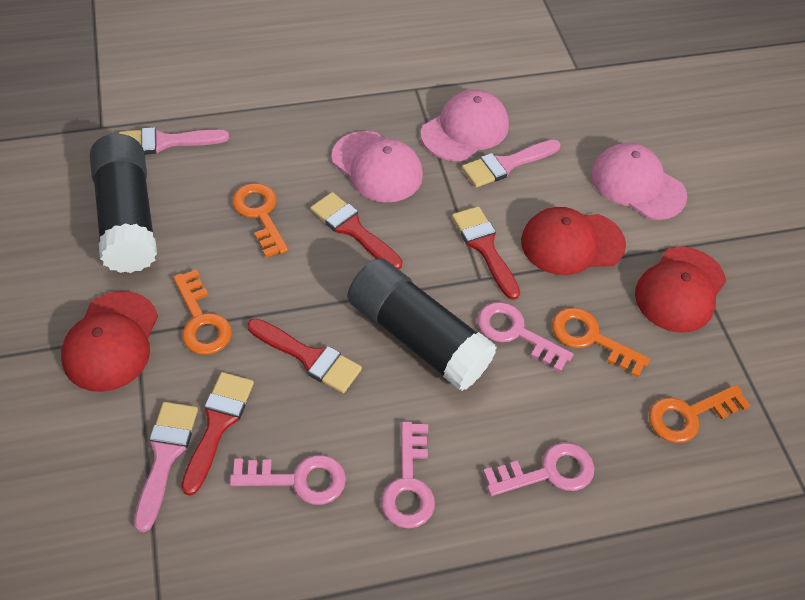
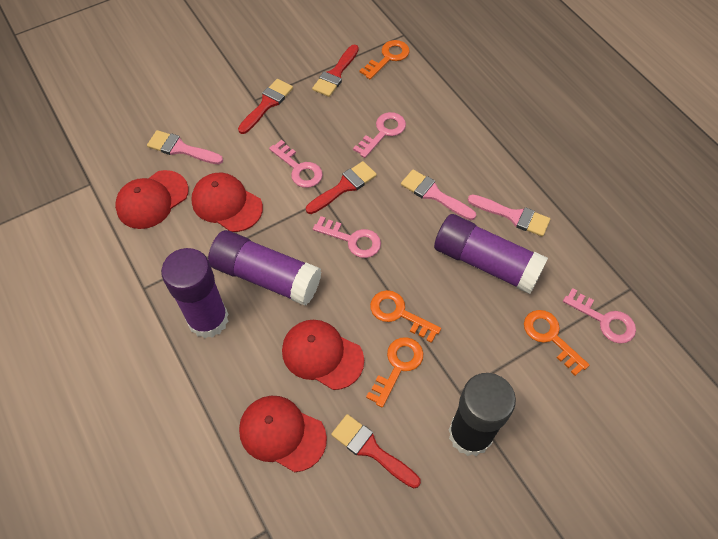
black glue stick: 2 -> 1
pink cap: 3 -> 0
purple glue stick: 0 -> 3
red cap: 3 -> 4

